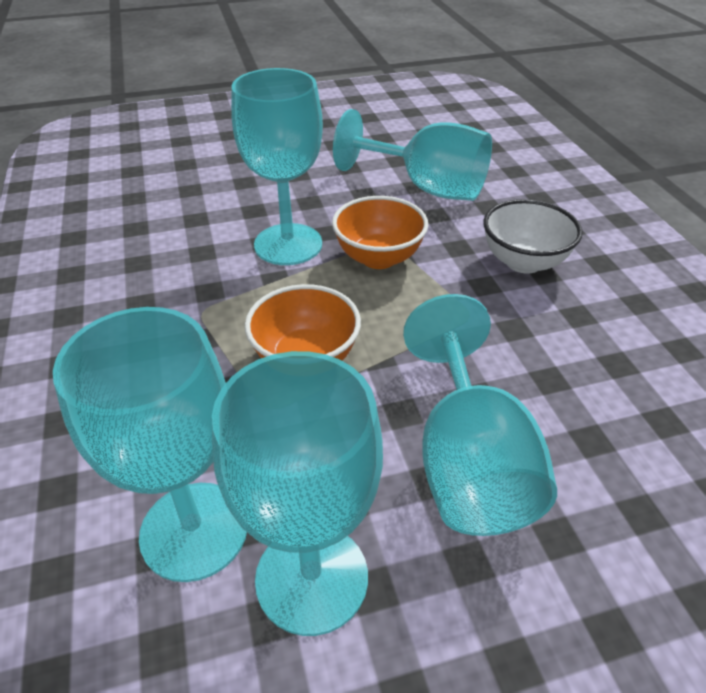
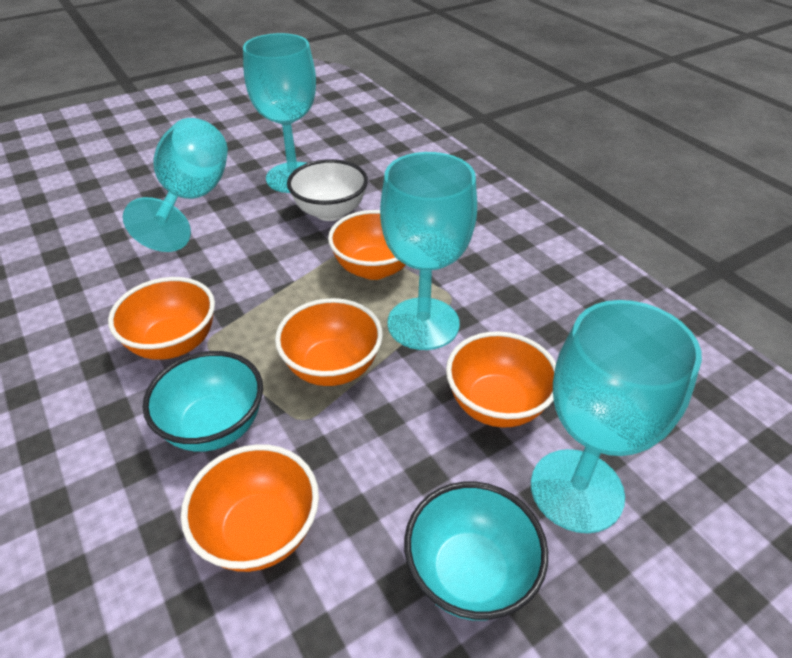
orange bowl: 2 -> 5
turquoise bowl: 0 -> 2
turquoise goblet: 5 -> 4

